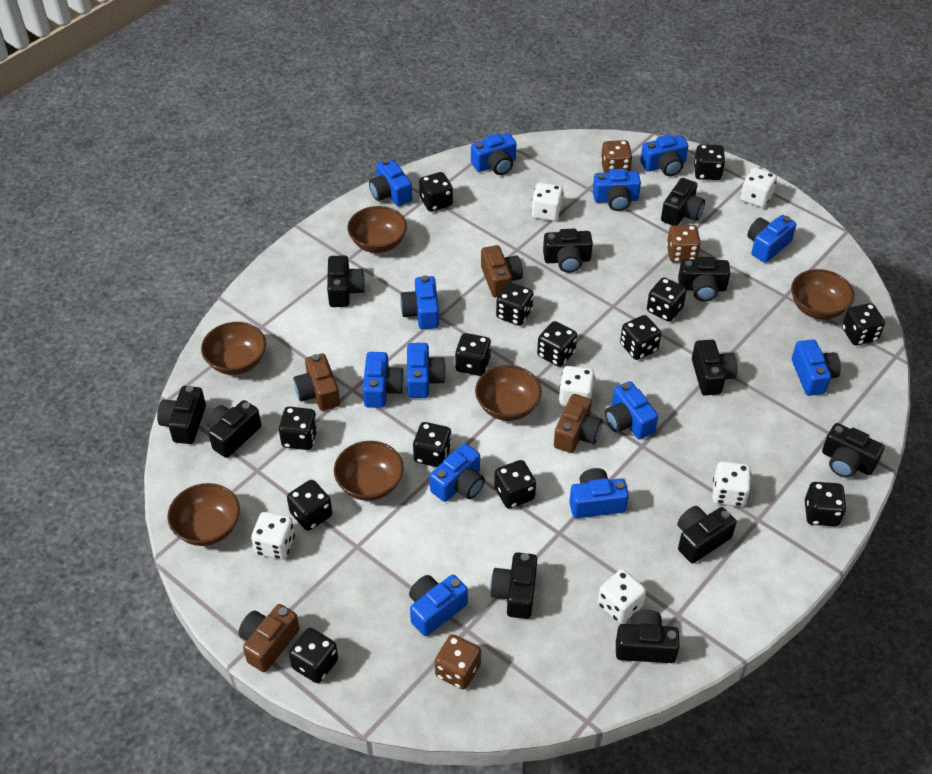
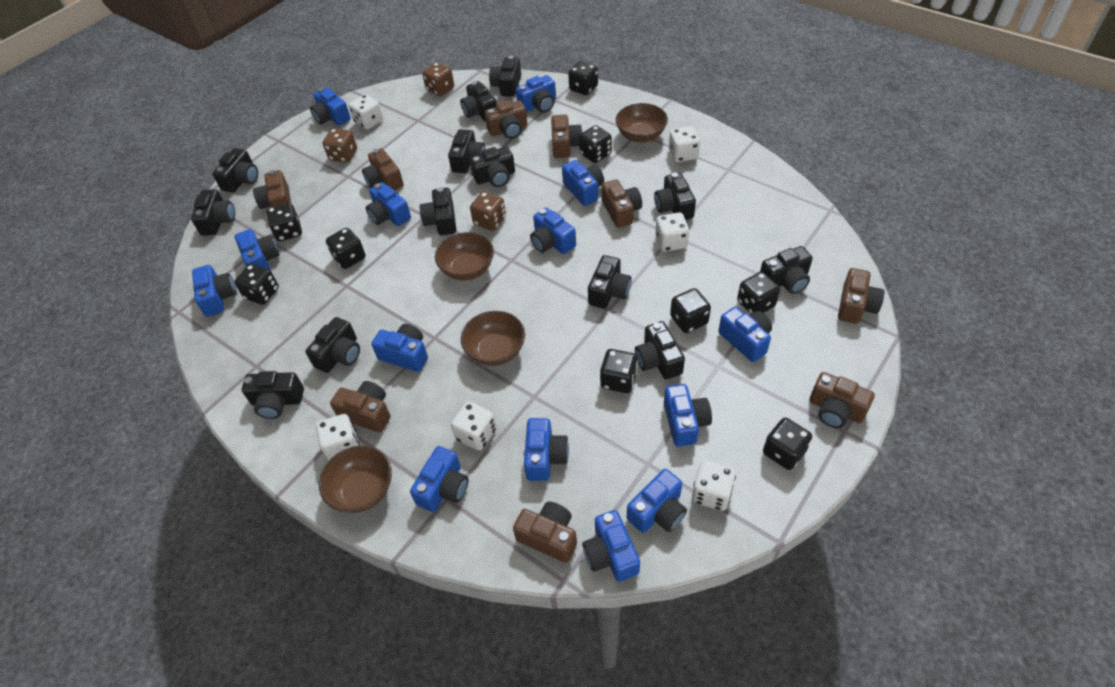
black camera: 11 -> 13
black dice: 14 -> 9
blue camera: 13 -> 14
brown bowl: 6 -> 4
brown camera: 4 -> 9

